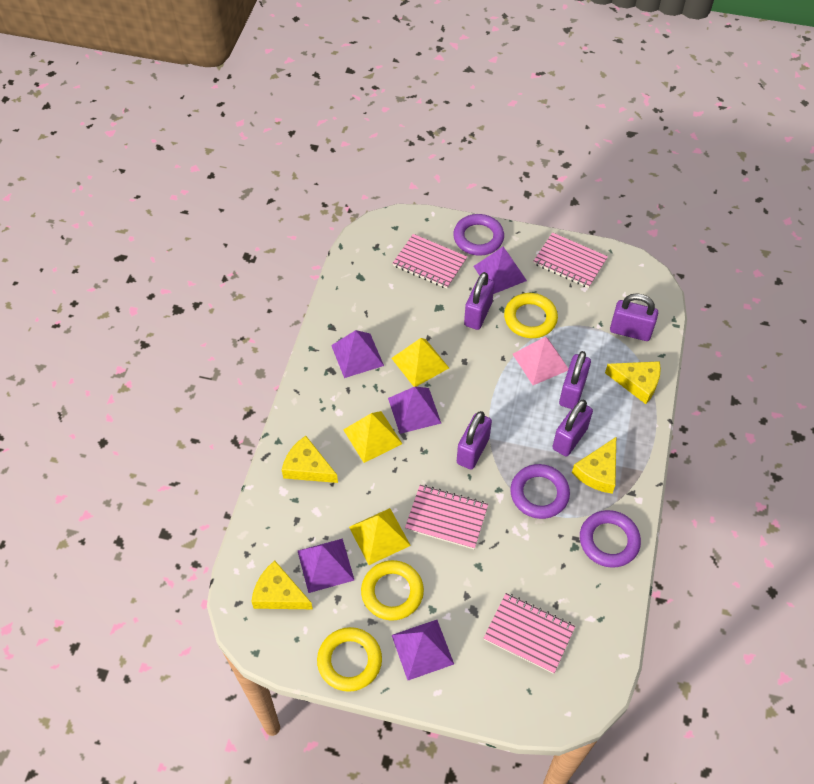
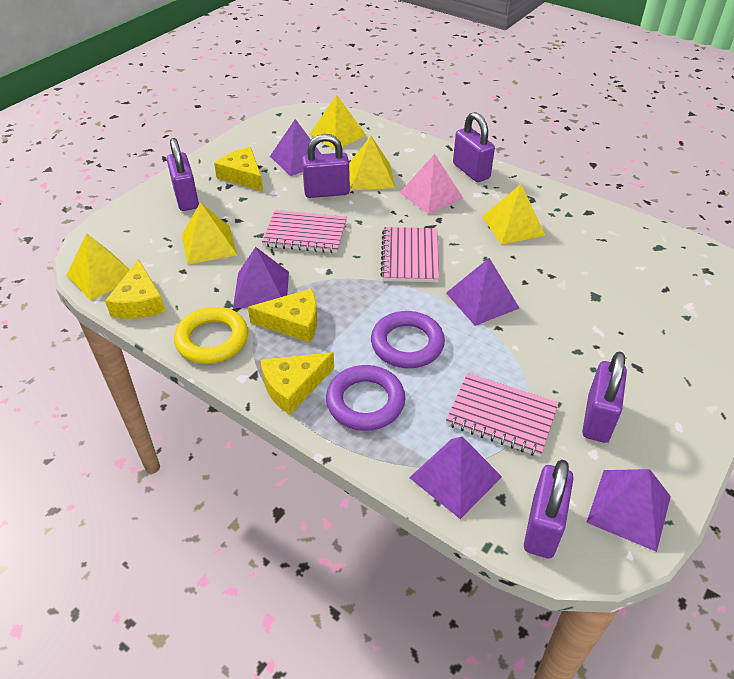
pink notebook: 4 -> 3
purple ring: 3 -> 2
yellow pyramid: 3 -> 5
yellow ring: 3 -> 1

